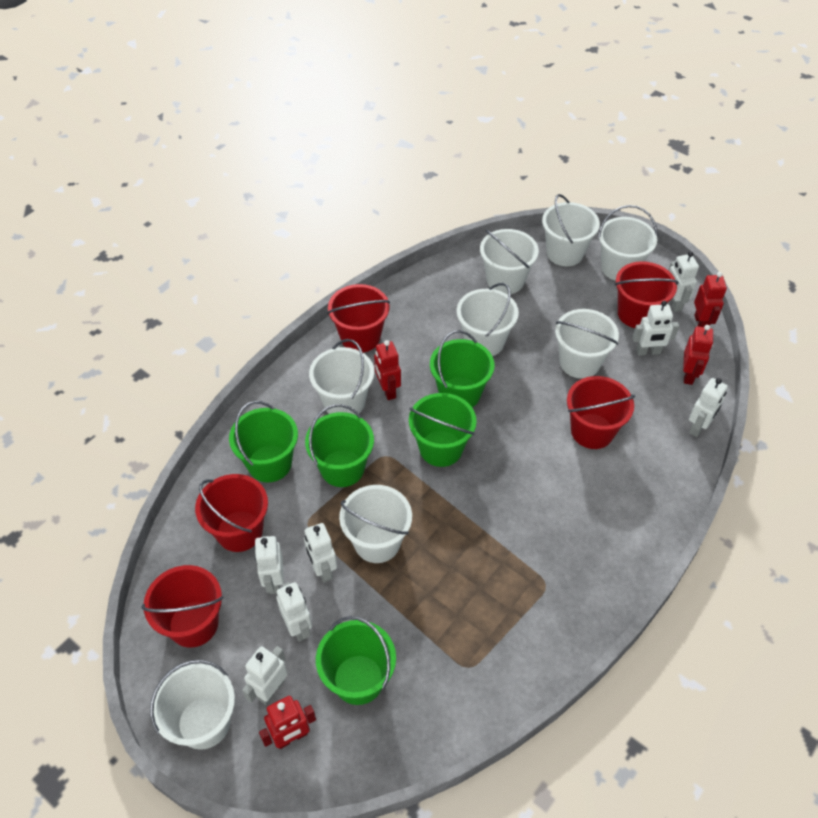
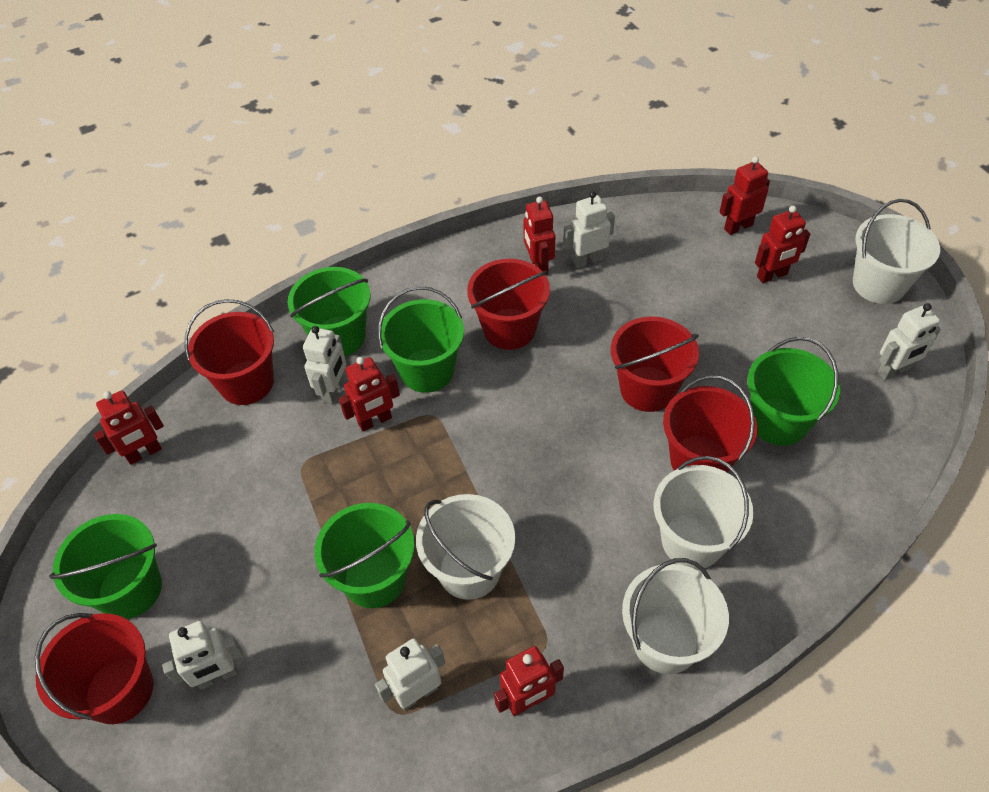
red robot: 4 -> 6
white bucket: 8 -> 4
white robot: 7 -> 5

